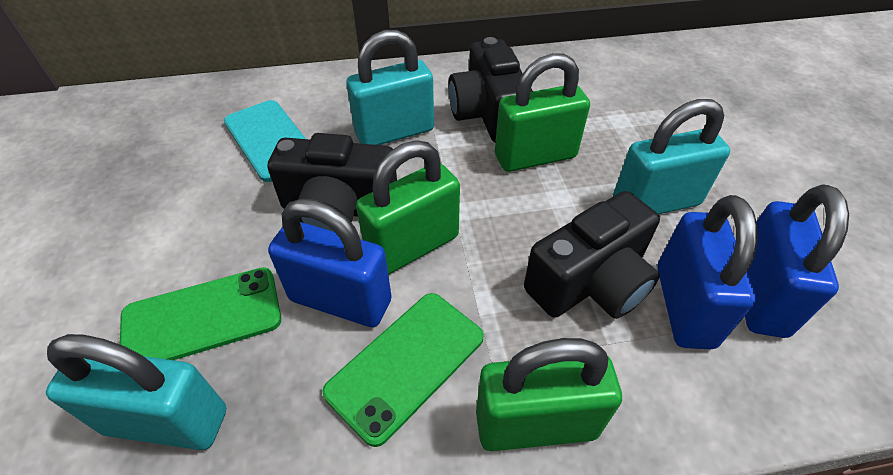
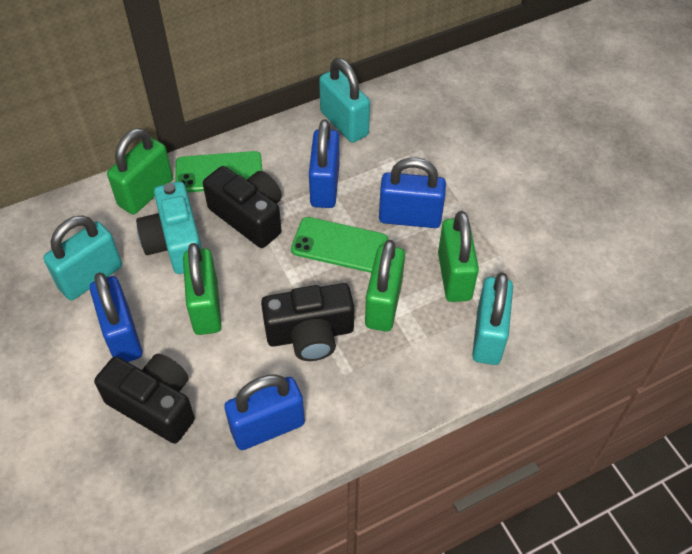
blue padlock: 3 -> 4
green padlock: 3 -> 4
turquoise camera: 0 -> 1
turquoise phone: 1 -> 0

